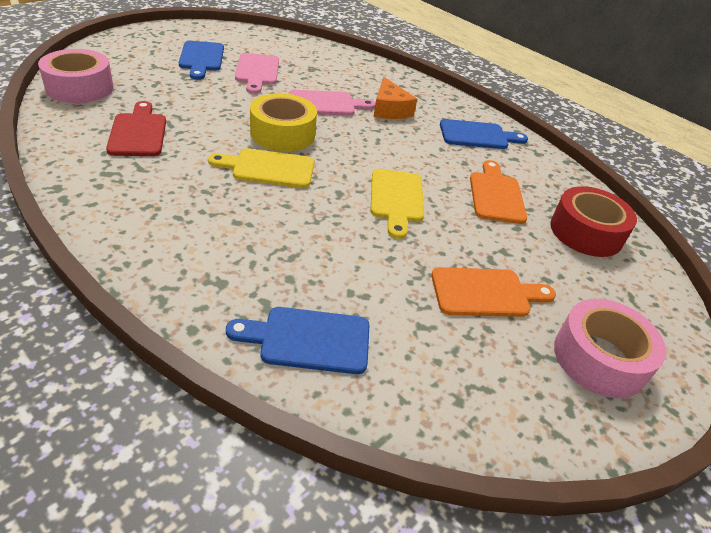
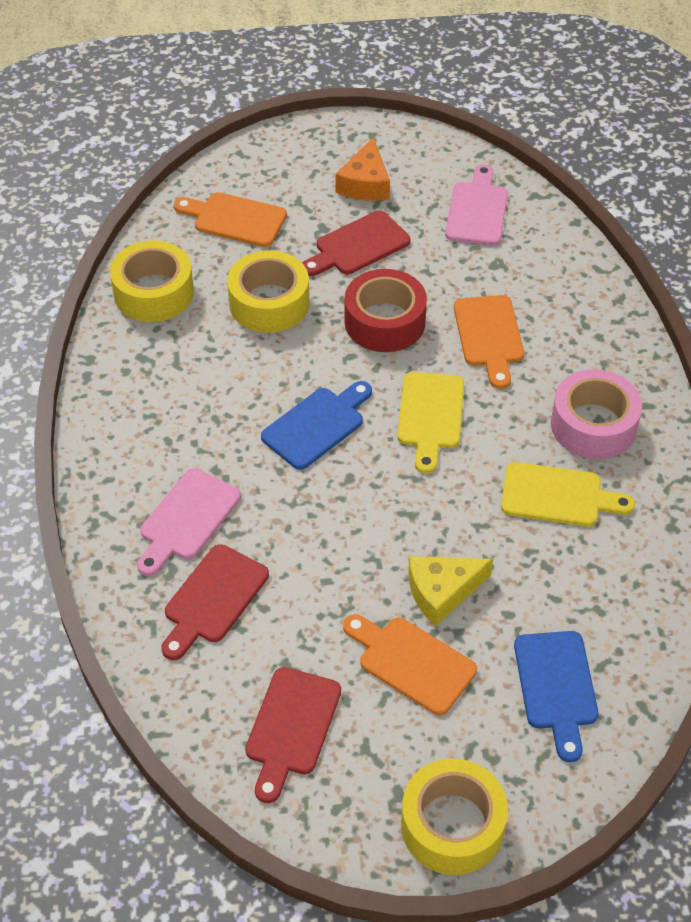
blue cutting board: 3 -> 2
orange cutting board: 2 -> 3
pink tape: 2 -> 1
red cutting board: 1 -> 3
yellow cheese: 0 -> 1
yellow tape: 1 -> 3

